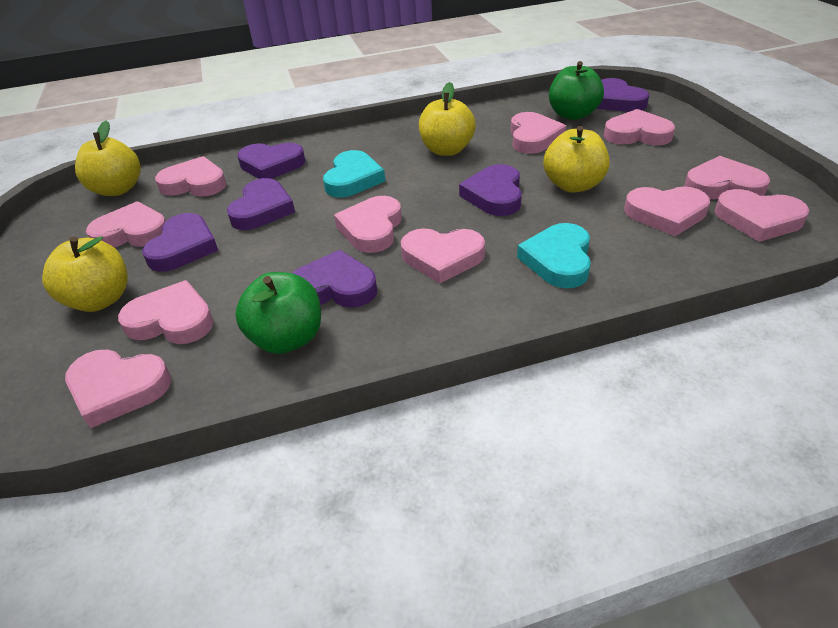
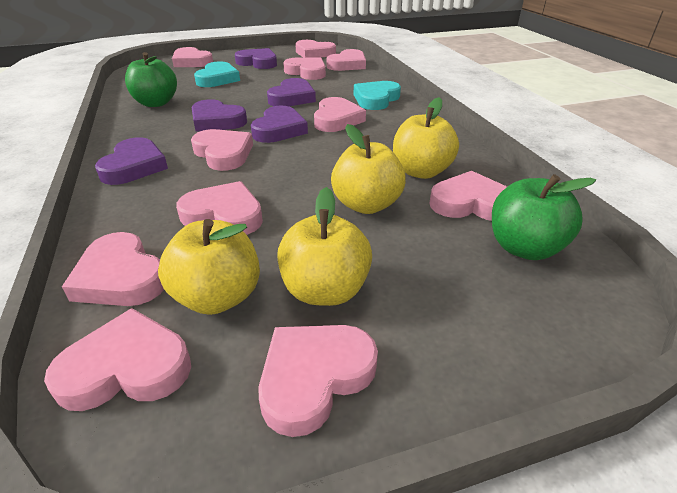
purple heart: 6 -> 5

